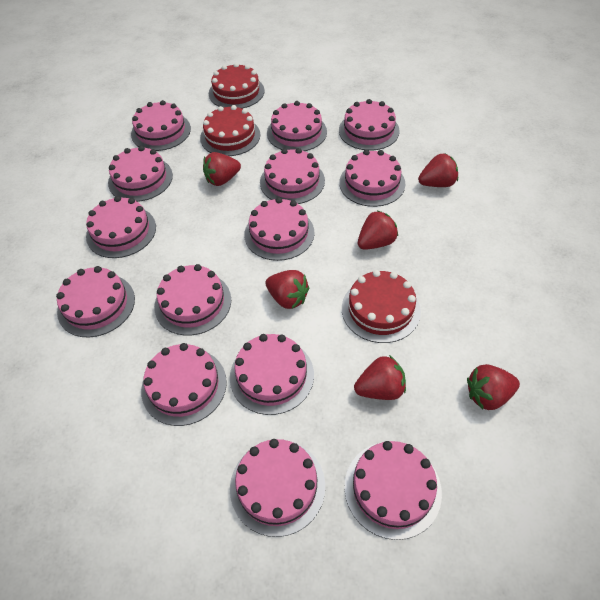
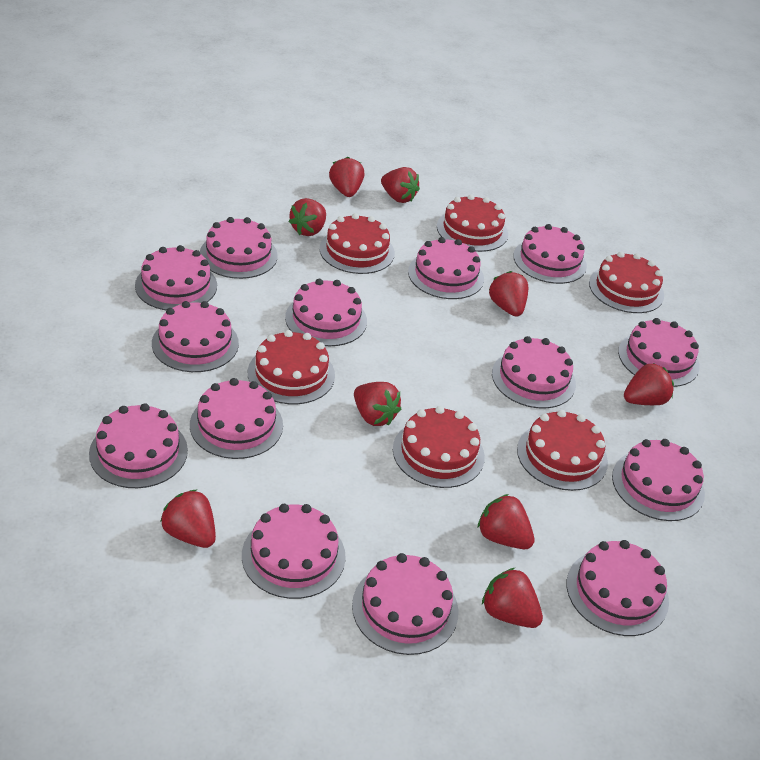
red cake: 3 -> 6
red strawberry: 6 -> 9

